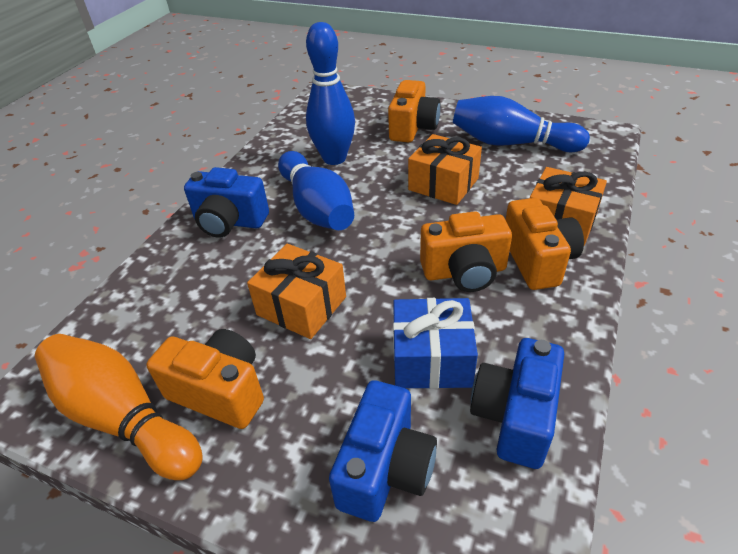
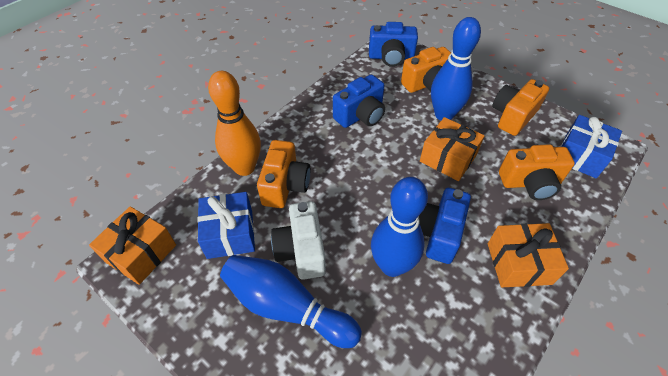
blue gift: 1 -> 2
white camera: 0 -> 1

